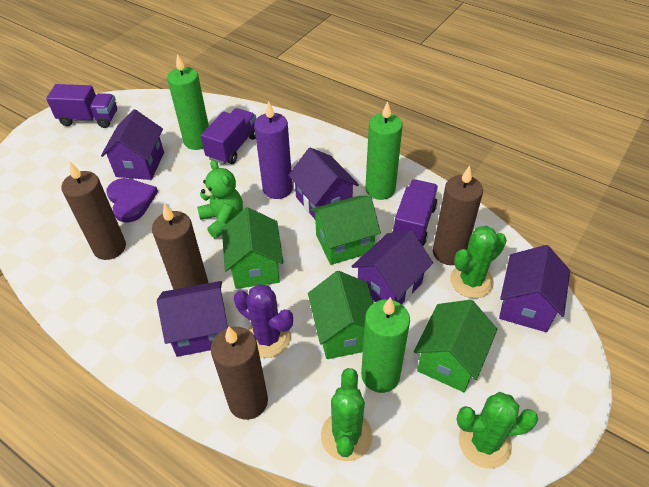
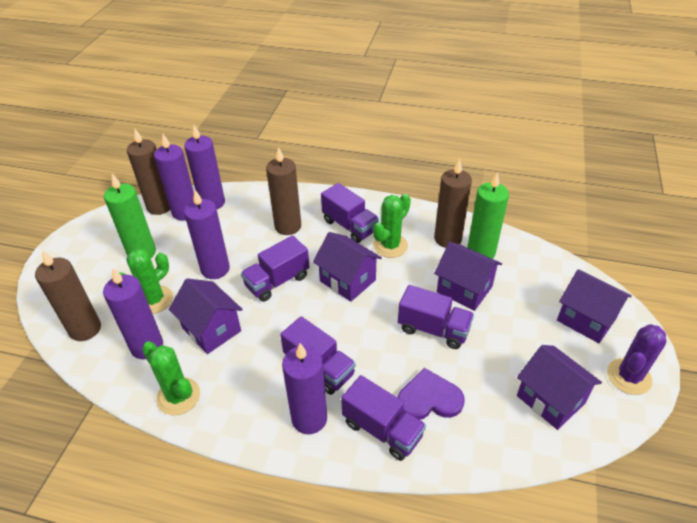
green candle: 3 -> 2
green house: 4 -> 0
green teddy bear: 1 -> 0
purple candle: 1 -> 5
purple truck: 3 -> 5

